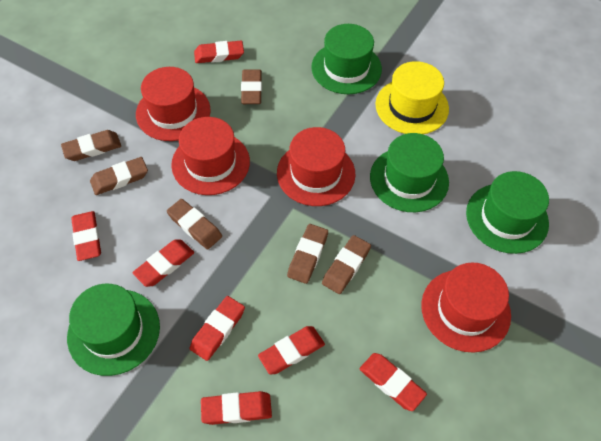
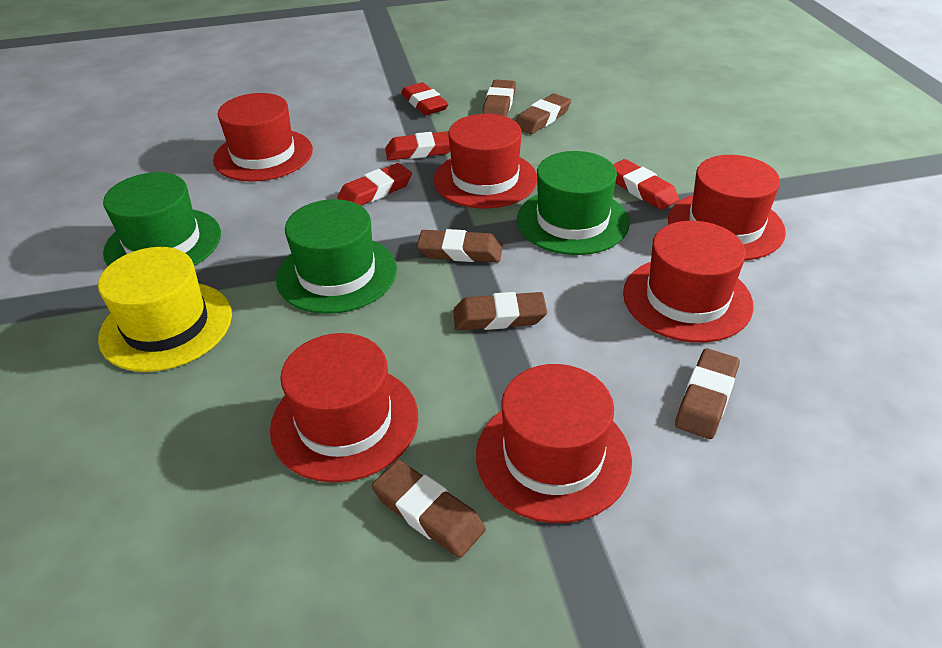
green hat: 4 -> 3
red eraser: 7 -> 4
red hat: 4 -> 6

